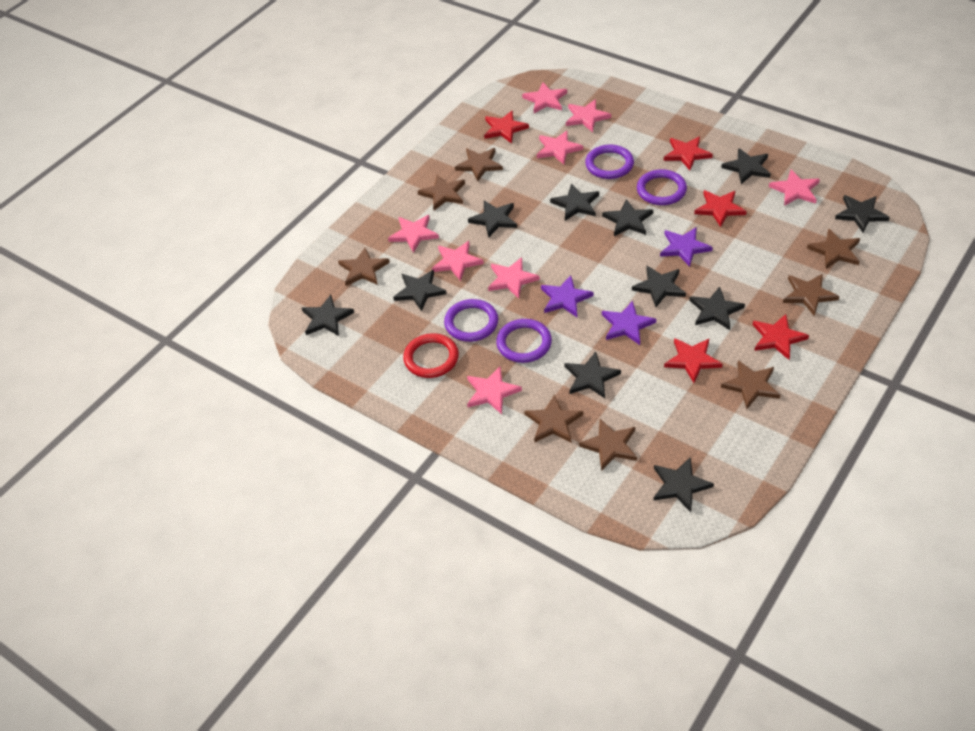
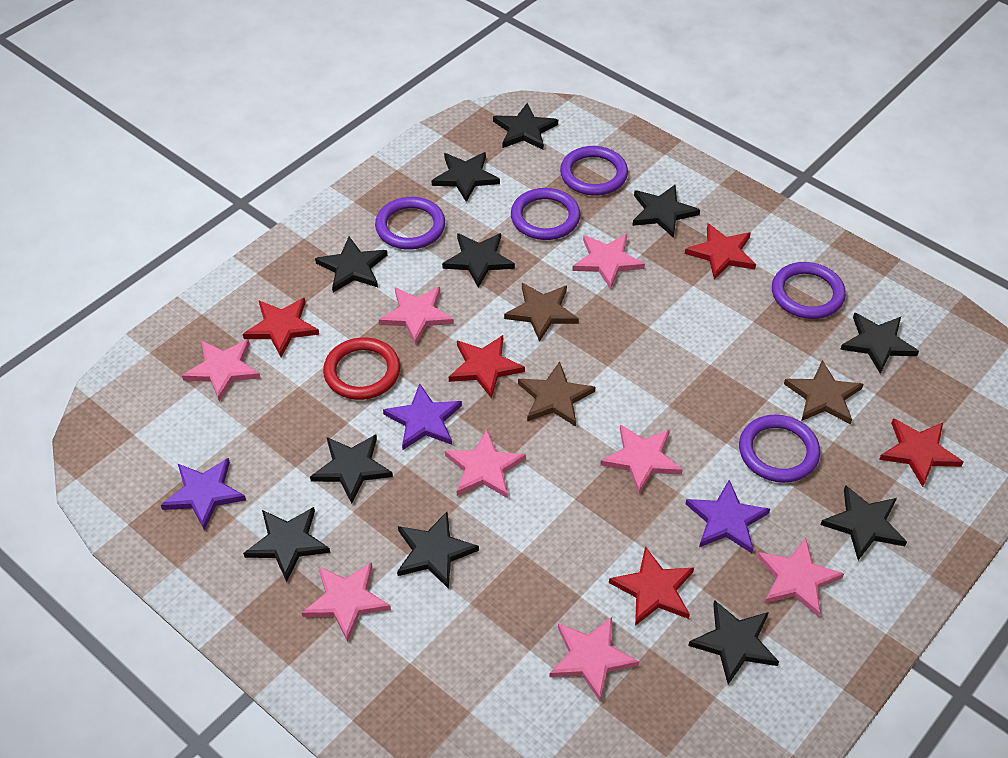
brown star: 8 -> 3
purple ring: 4 -> 5

